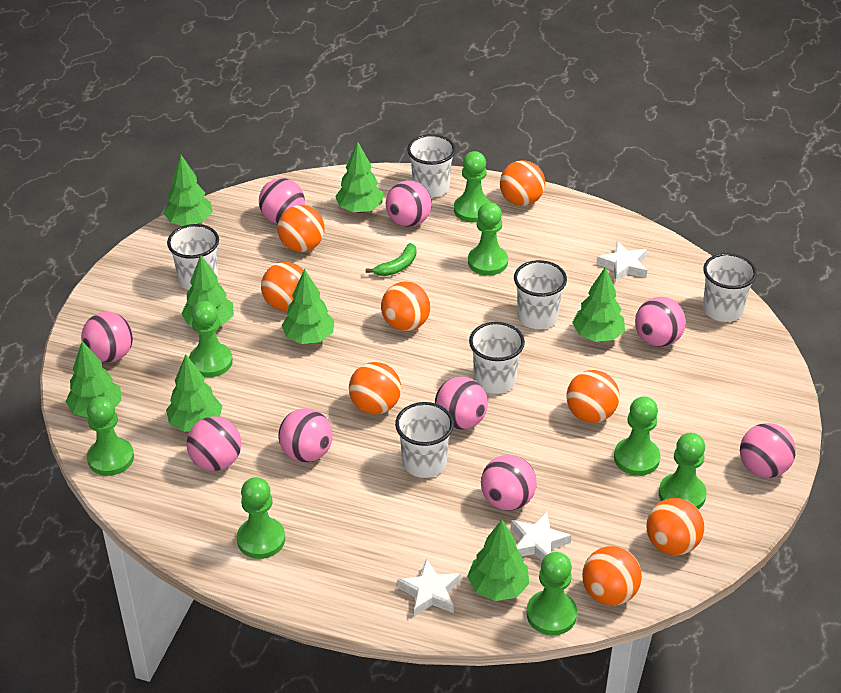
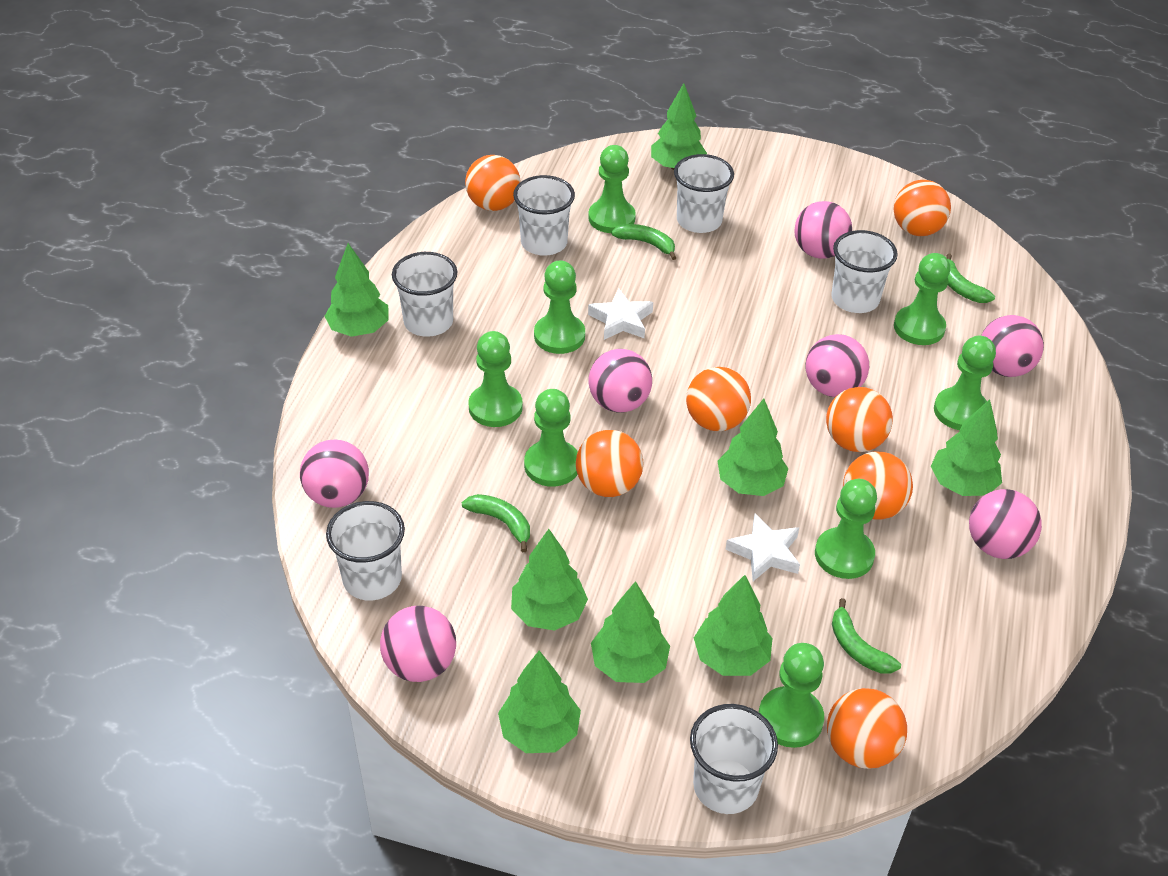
green banana: 1 -> 4
orange ball: 8 -> 7
pink ball: 9 -> 7
white star: 3 -> 2

